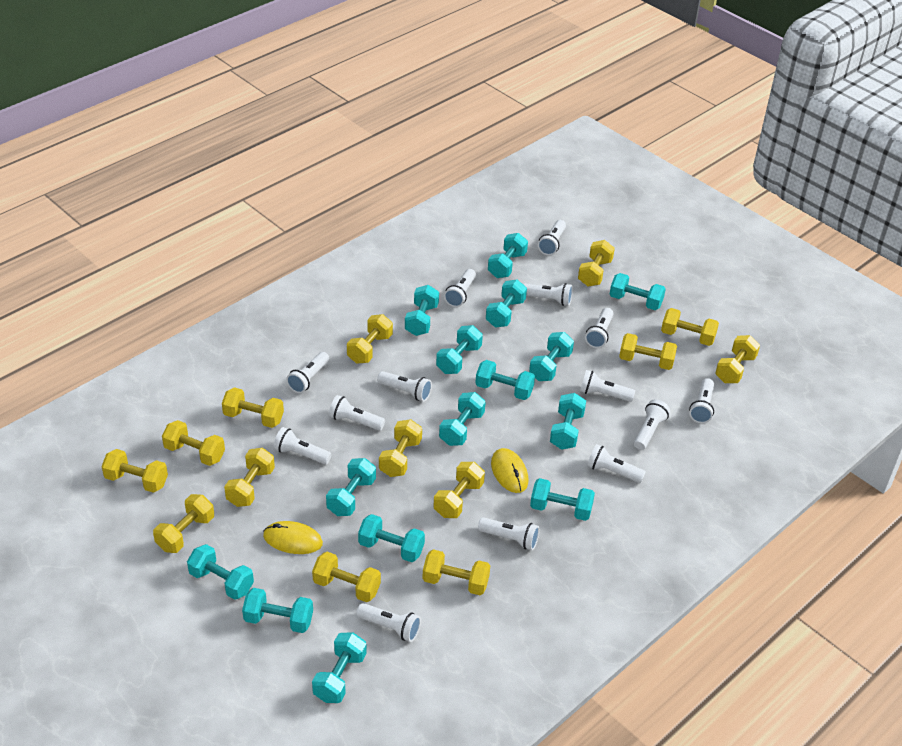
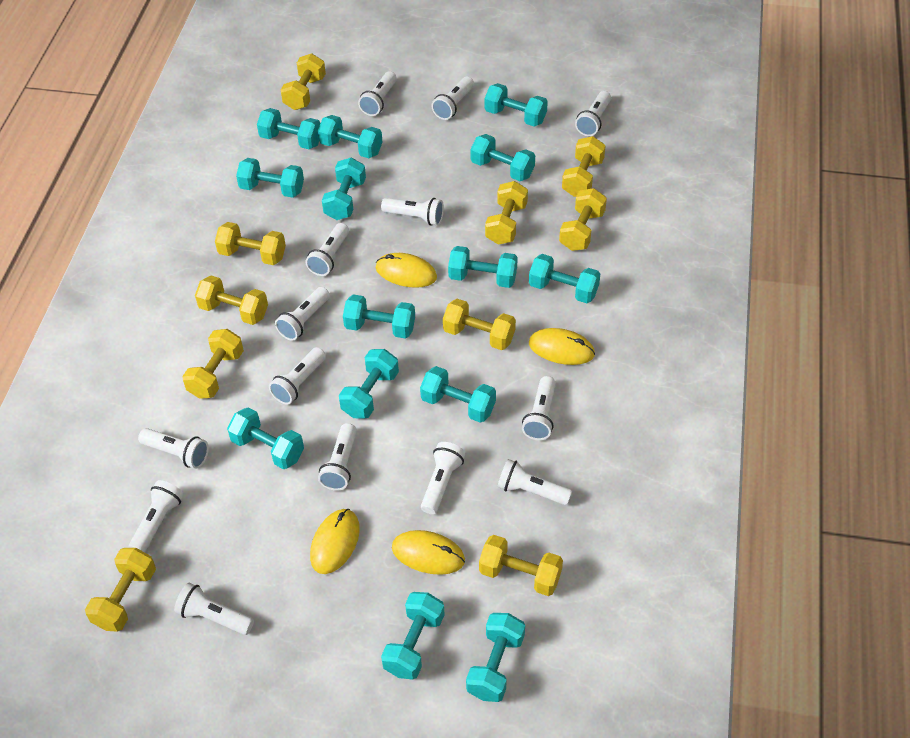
turquoise dumbbell: 15 -> 14
yellow dumbbell: 14 -> 10
yellow mouse: 2 -> 4

